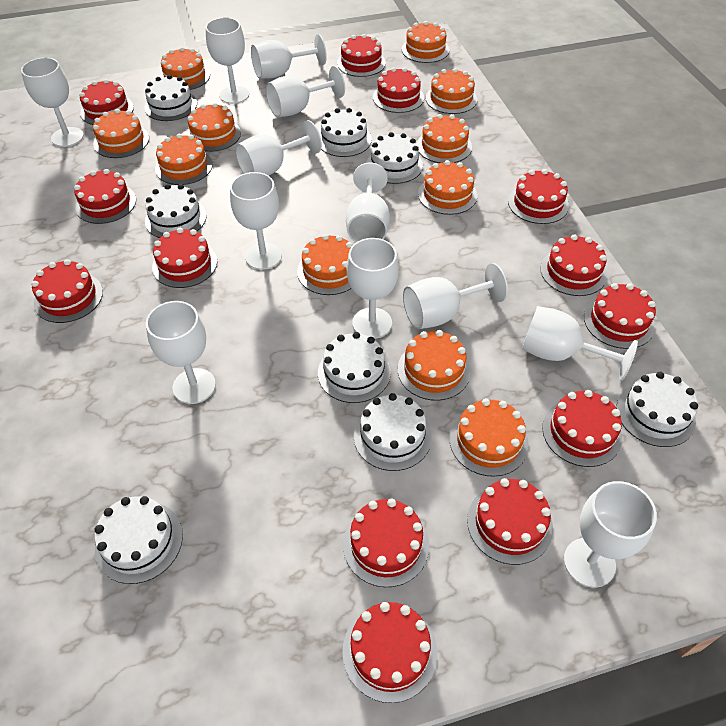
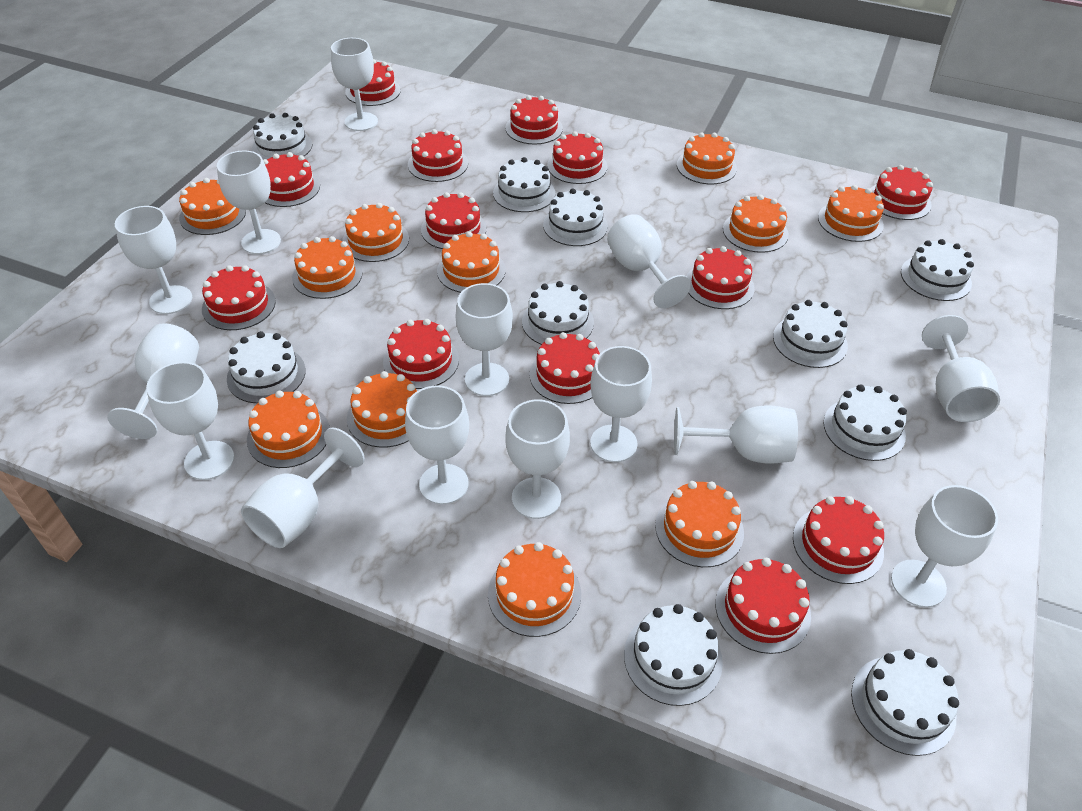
white cake: 8 -> 10
white goblet: 12 -> 14

